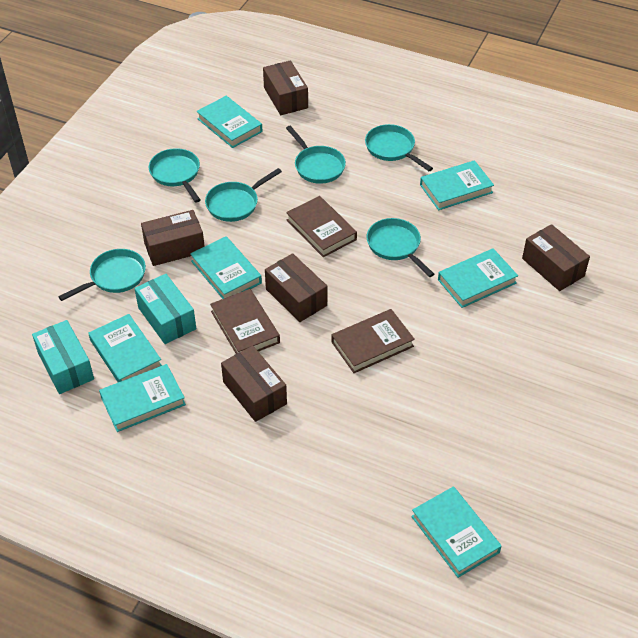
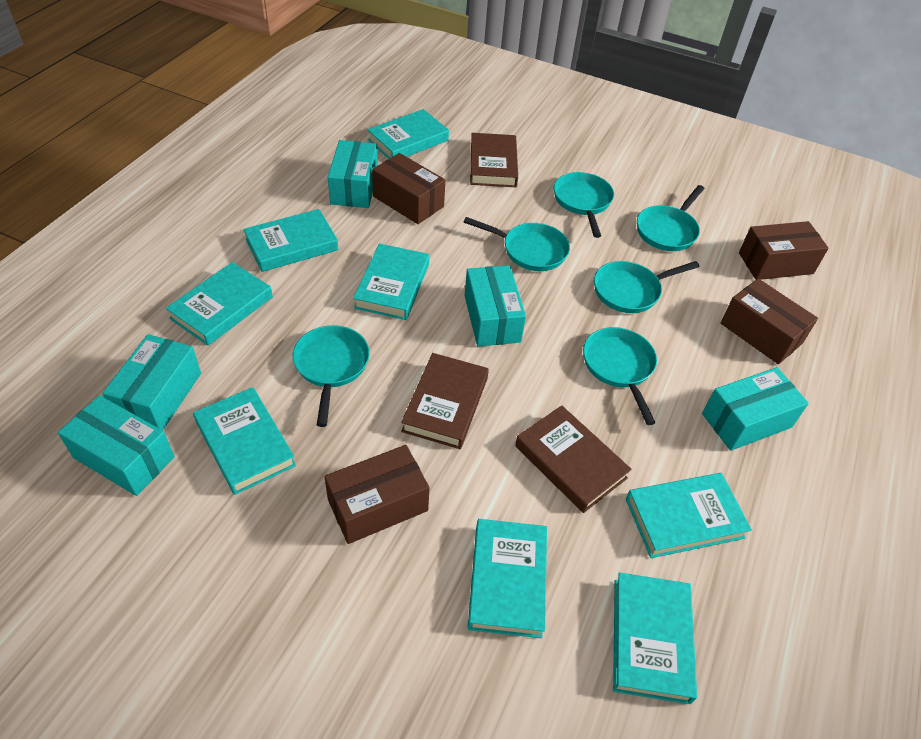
brown box: 5 -> 4
turquoise book: 7 -> 8
turquoise box: 2 -> 5

